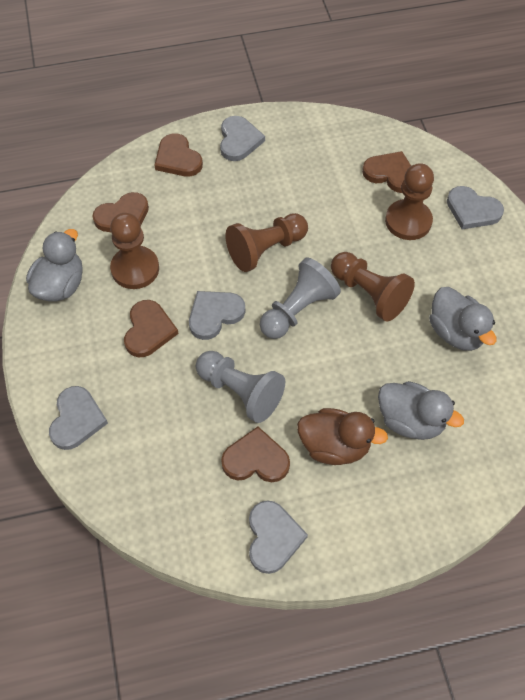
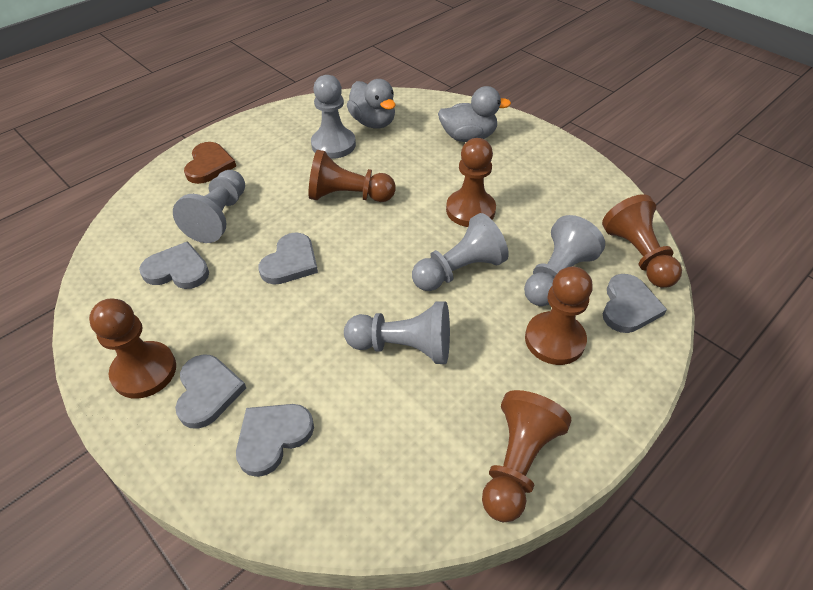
brown duck: 1 -> 0
brown heart: 5 -> 1
brown pawn: 4 -> 6
grey duck: 3 -> 2
grey pawn: 2 -> 5

